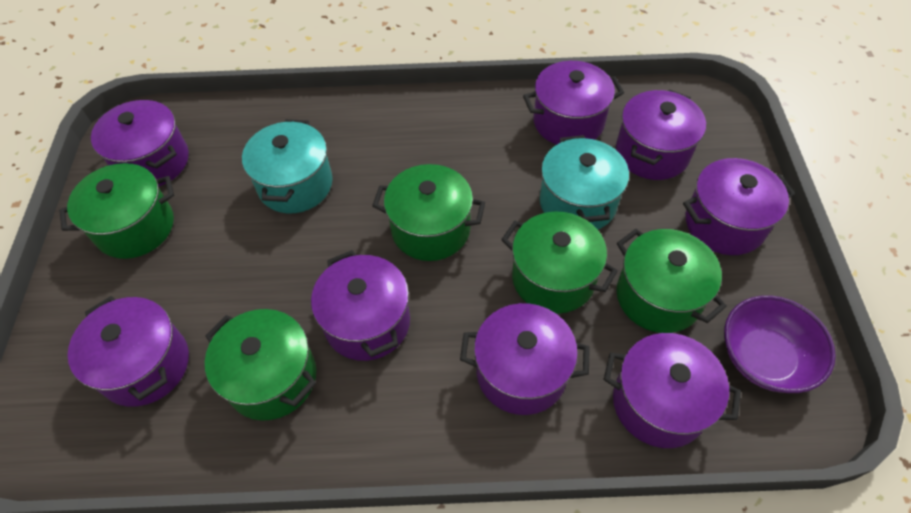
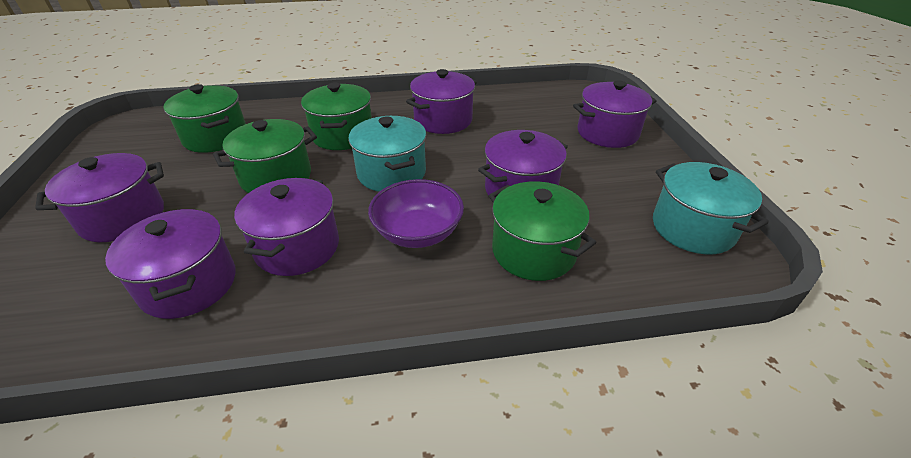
green pot: 5 -> 4
purple pot: 8 -> 6

